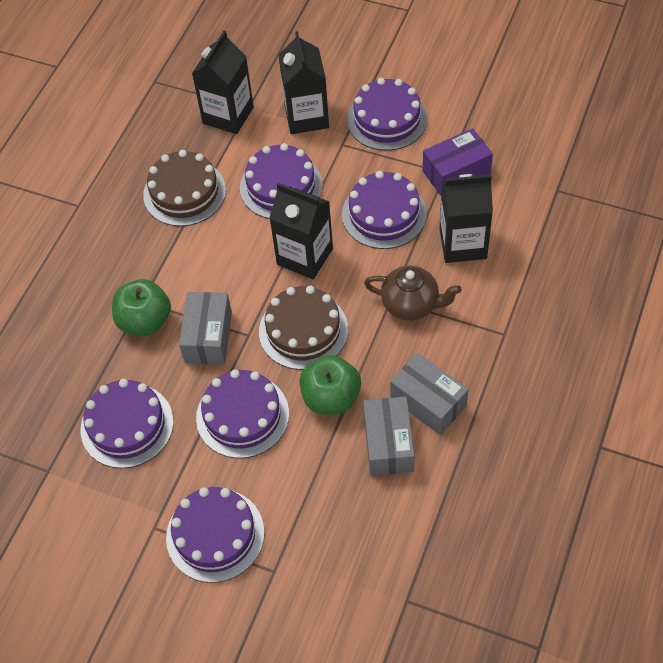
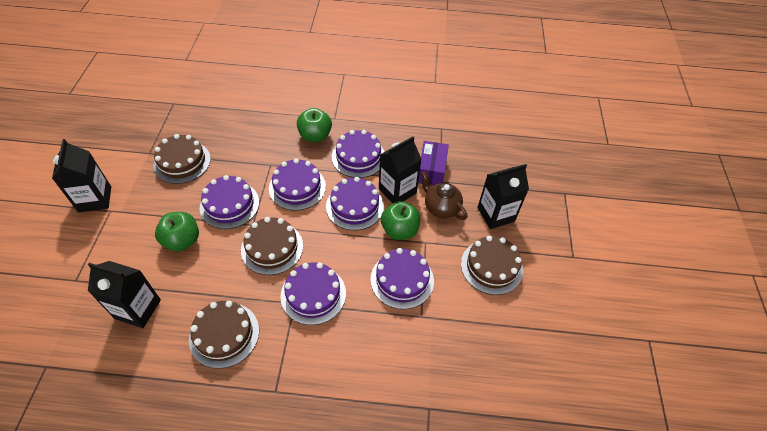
brown cake: 2 -> 4
green apple: 2 -> 3
grey box: 3 -> 0

